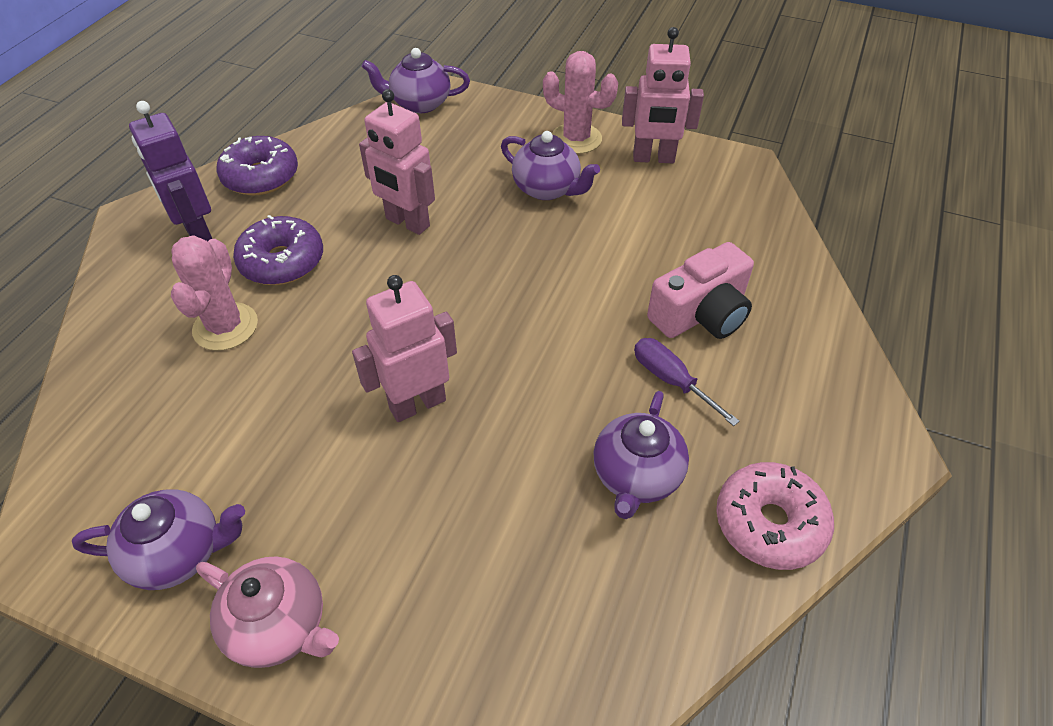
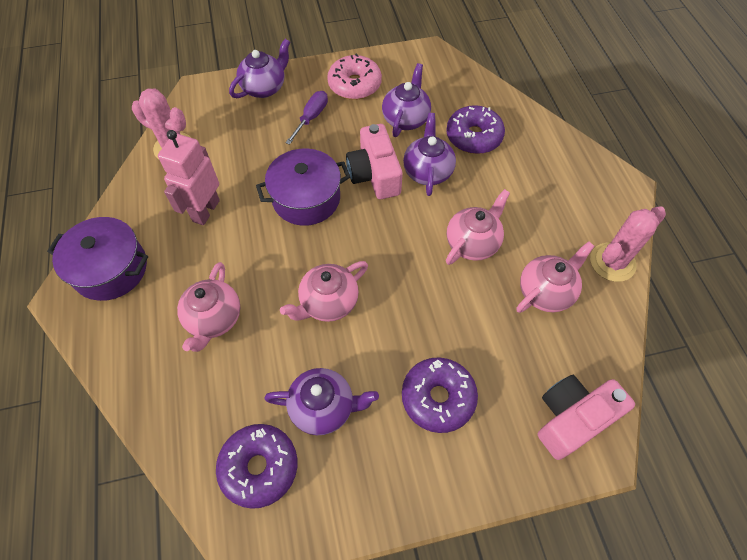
pink camera: 1 -> 2
pink robot: 3 -> 1
pink teapot: 1 -> 4
purple donut: 2 -> 3
purple pot: 0 -> 2
purple robot: 1 -> 0

